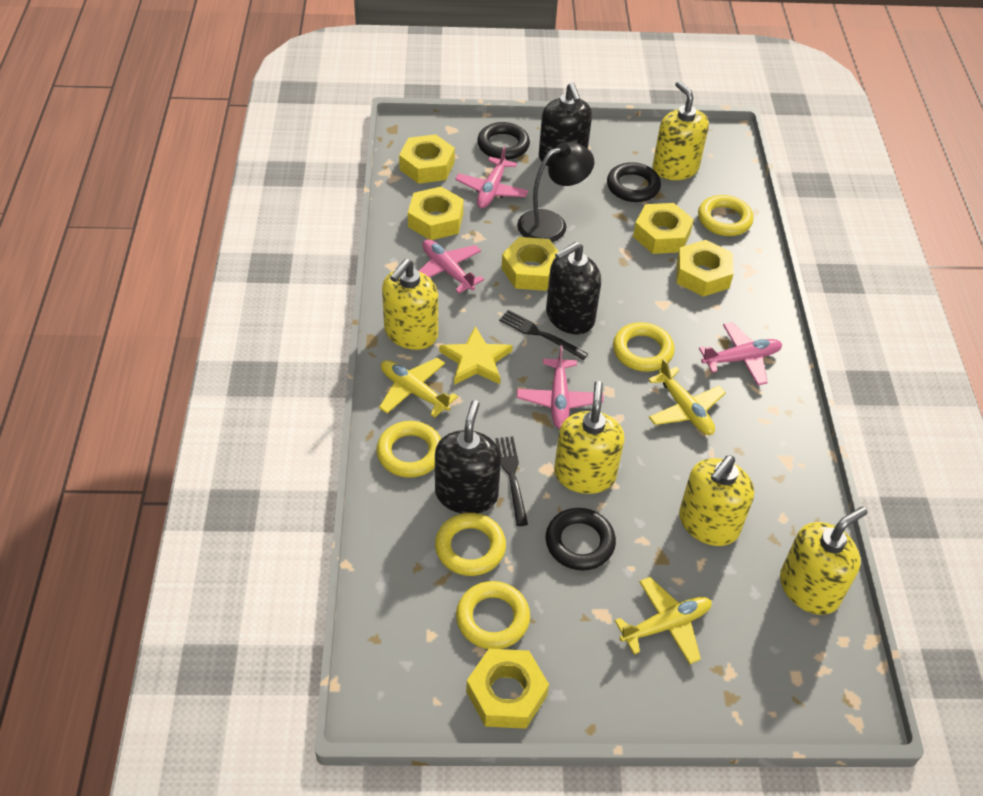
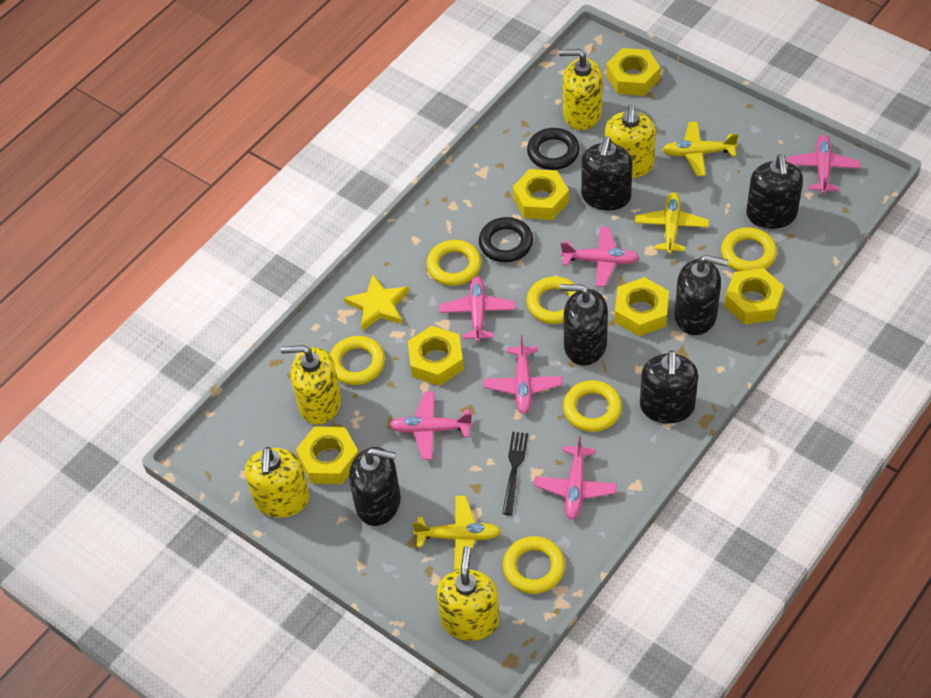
black fork: 2 -> 1
black lamp: 1 -> 0
black ring: 3 -> 2
black soap dispenser: 3 -> 6
pink plane: 4 -> 6
yellow ring: 5 -> 6

